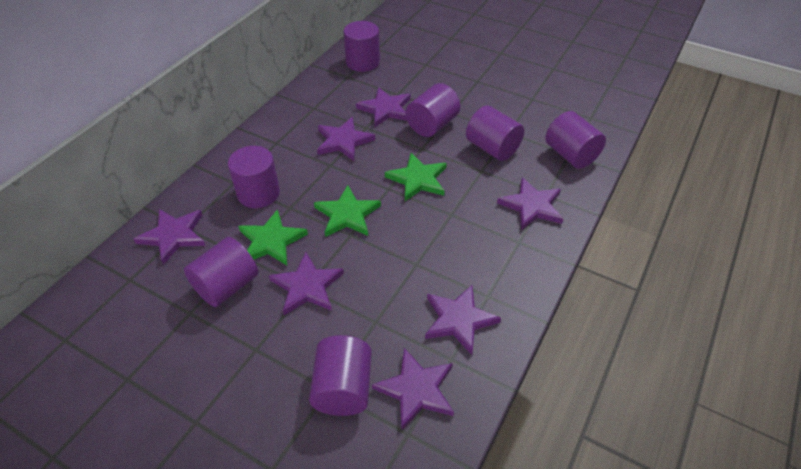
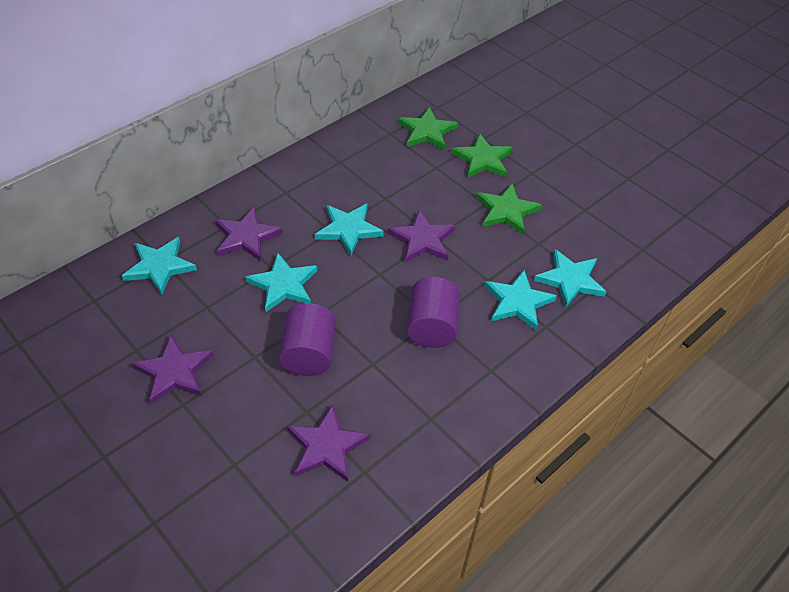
purple cylinder: 7 -> 2
purple star: 7 -> 4
turquoise star: 0 -> 5

